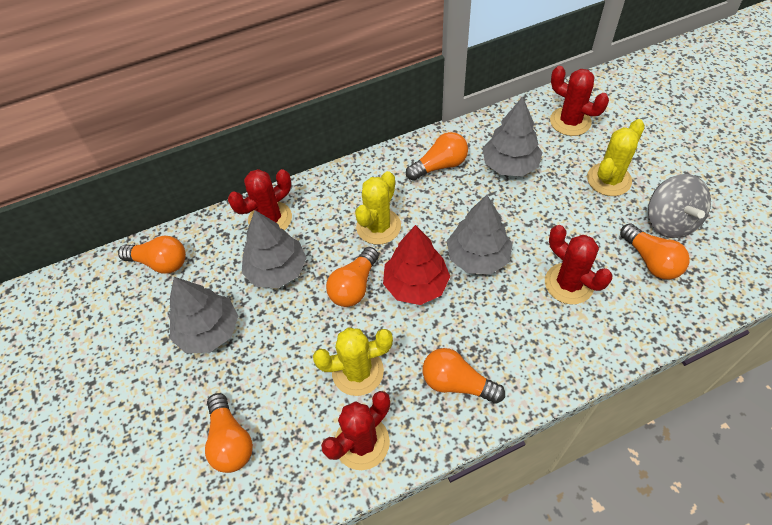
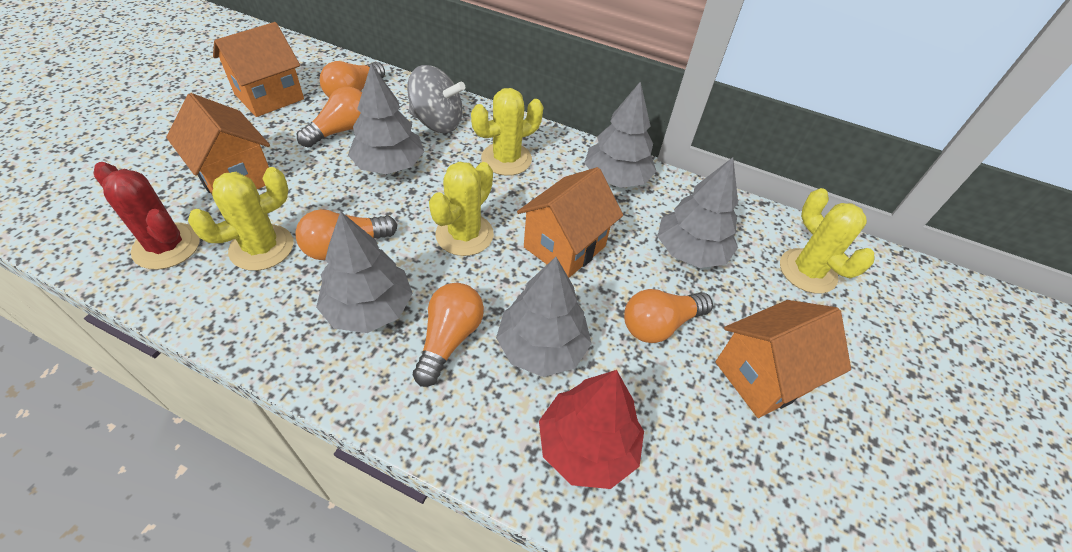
grey tree: 4 -> 5
orange house: 0 -> 4
orange light bulb: 6 -> 5
red cactus: 4 -> 1
yellow cactus: 3 -> 4

